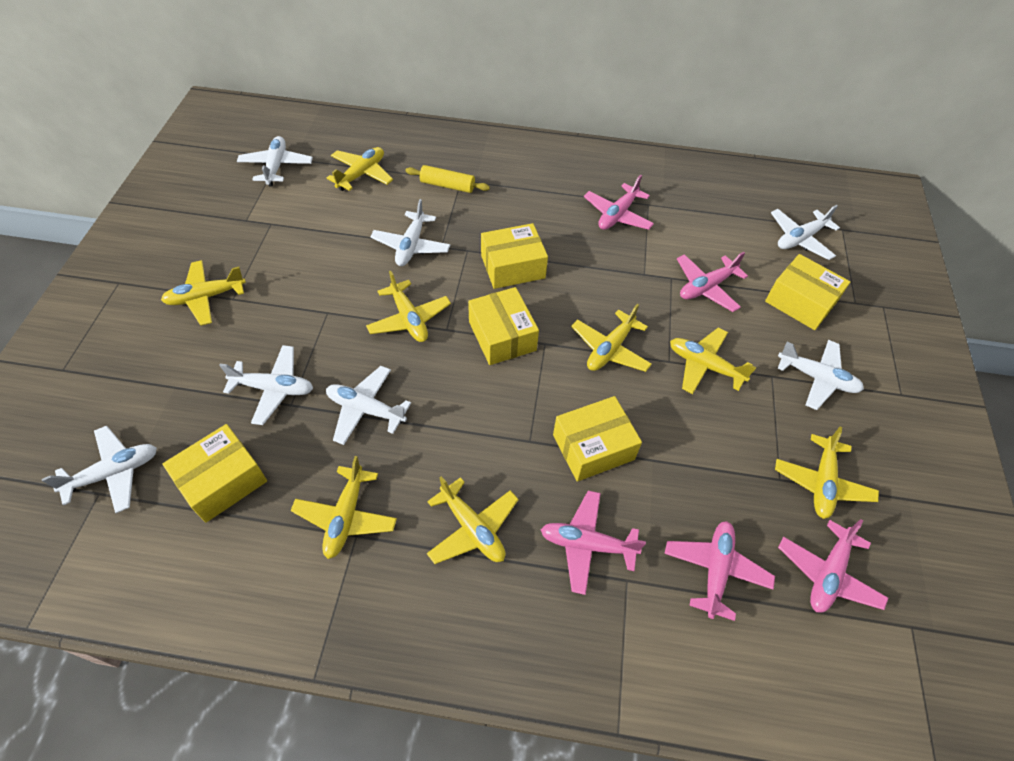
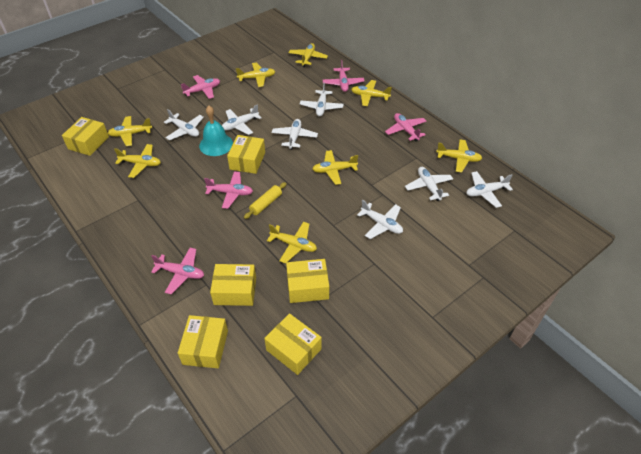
turquoise bell: 0 -> 1
yellow box: 5 -> 6

